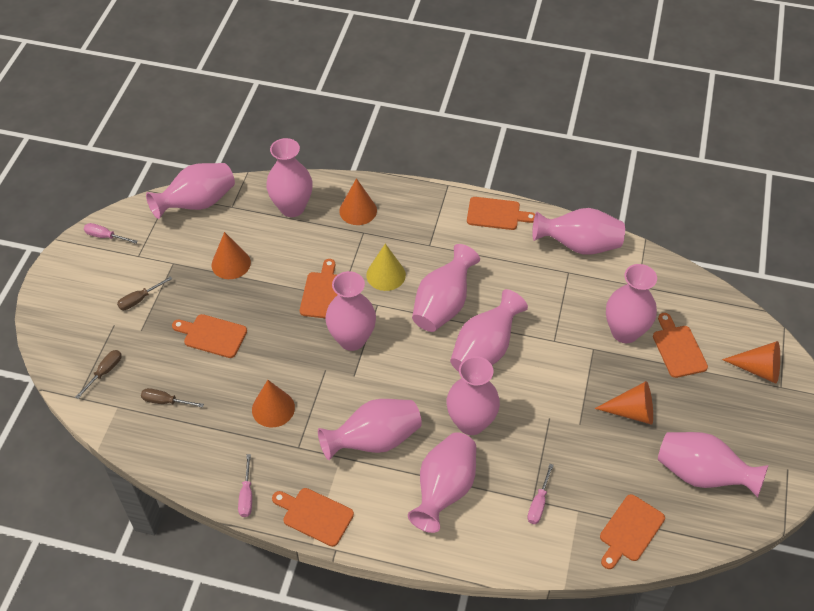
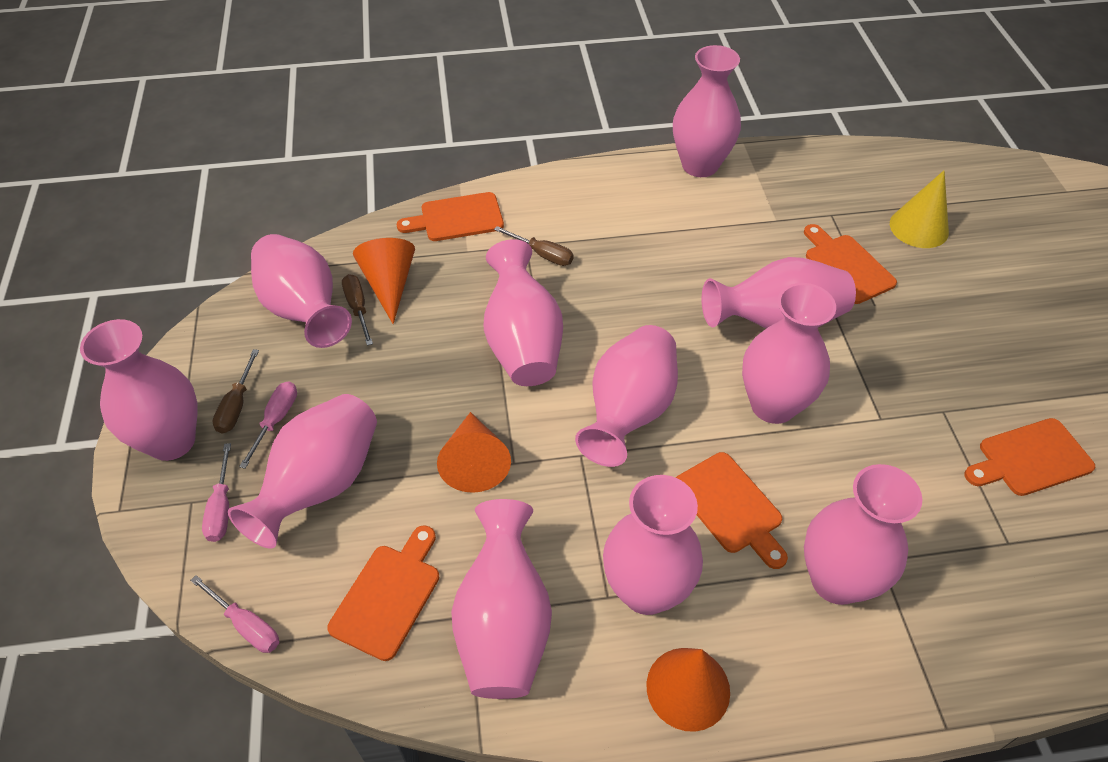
orange cone: 5 -> 3
orange cutting board: 6 -> 5

